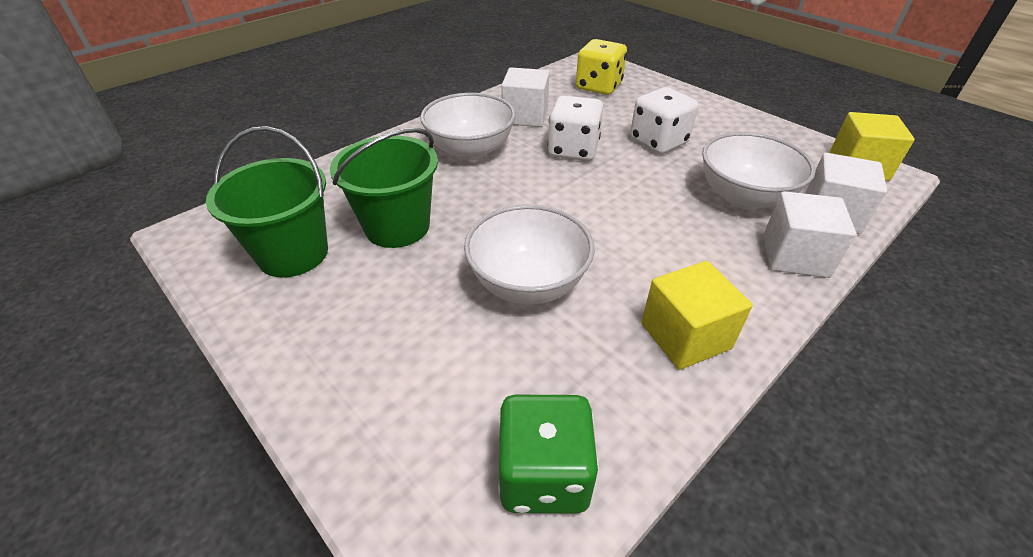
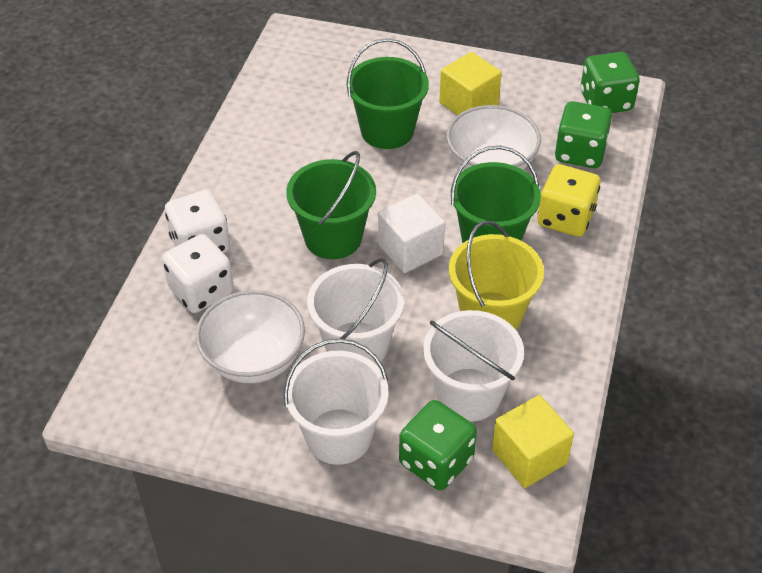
green bucket: 2 -> 3
green dice: 1 -> 3
white bowl: 3 -> 2
white bucket: 0 -> 3
white cube: 3 -> 1
yellow bucket: 0 -> 1

